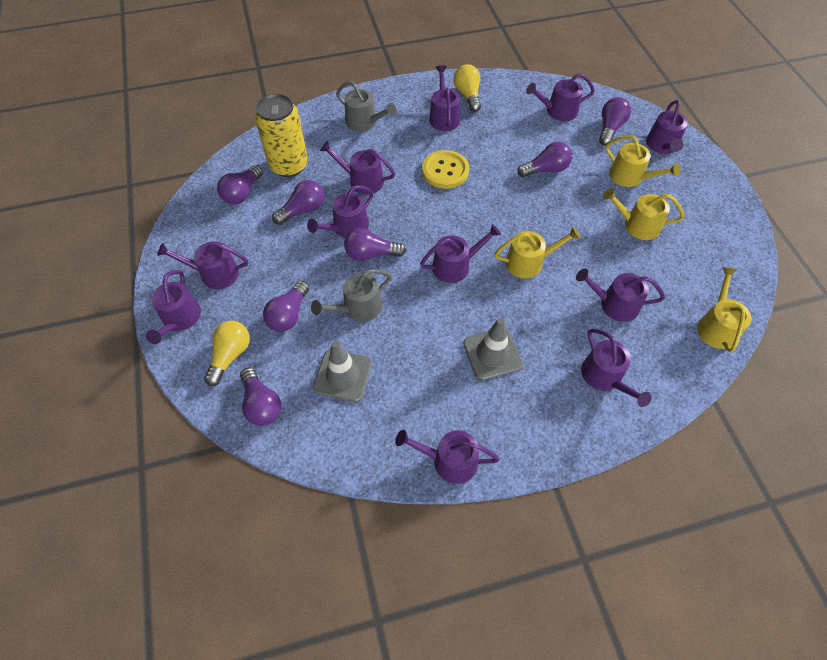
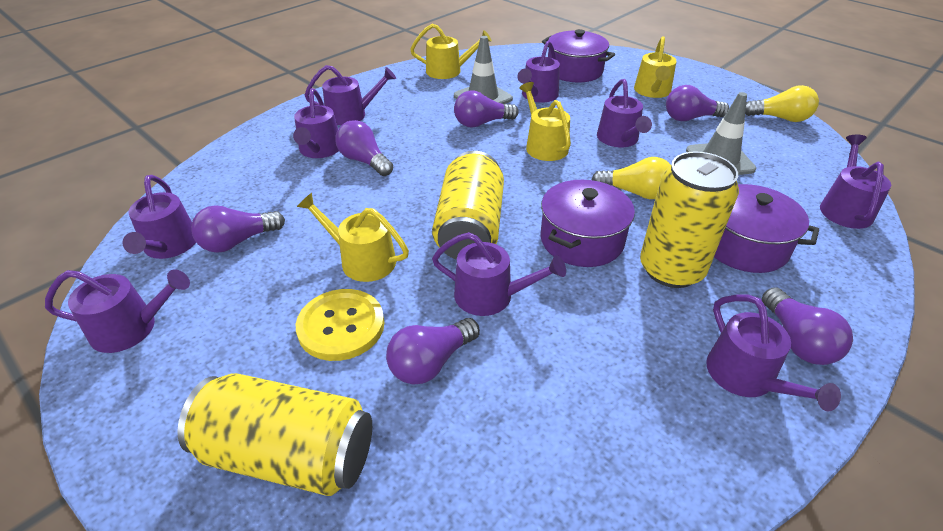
grey watering can: 2 -> 0
purple light bulb: 7 -> 6
purple pot: 0 -> 3
purple watering can: 11 -> 9
yellow can: 1 -> 3

